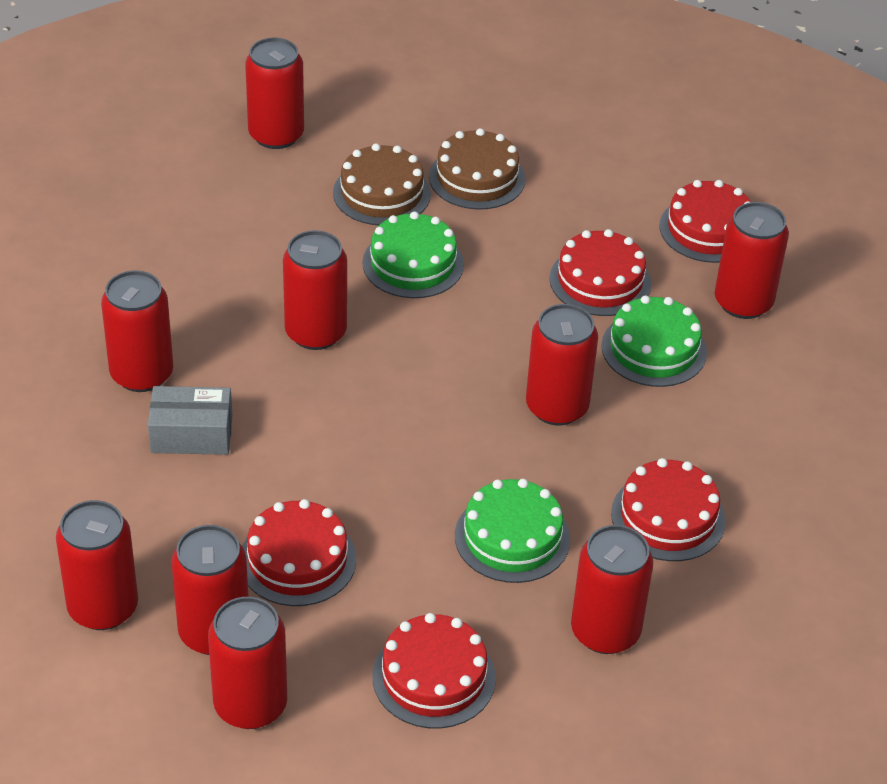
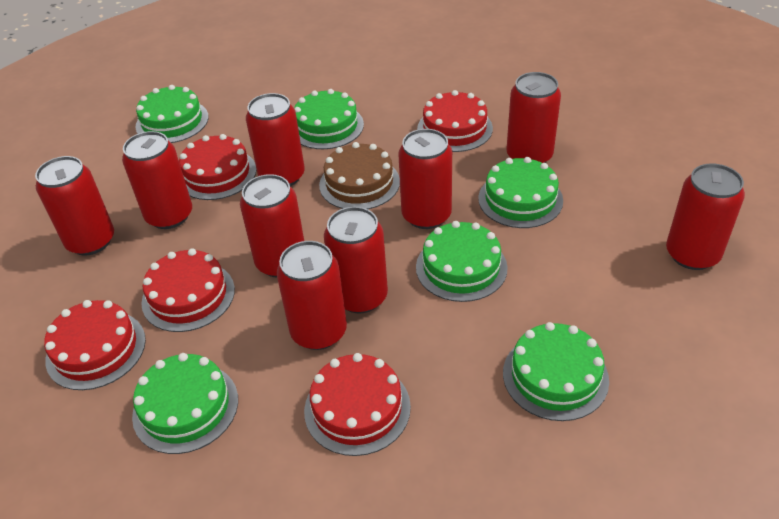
brown cake: 2 -> 1
green cake: 3 -> 6
grey box: 1 -> 0

